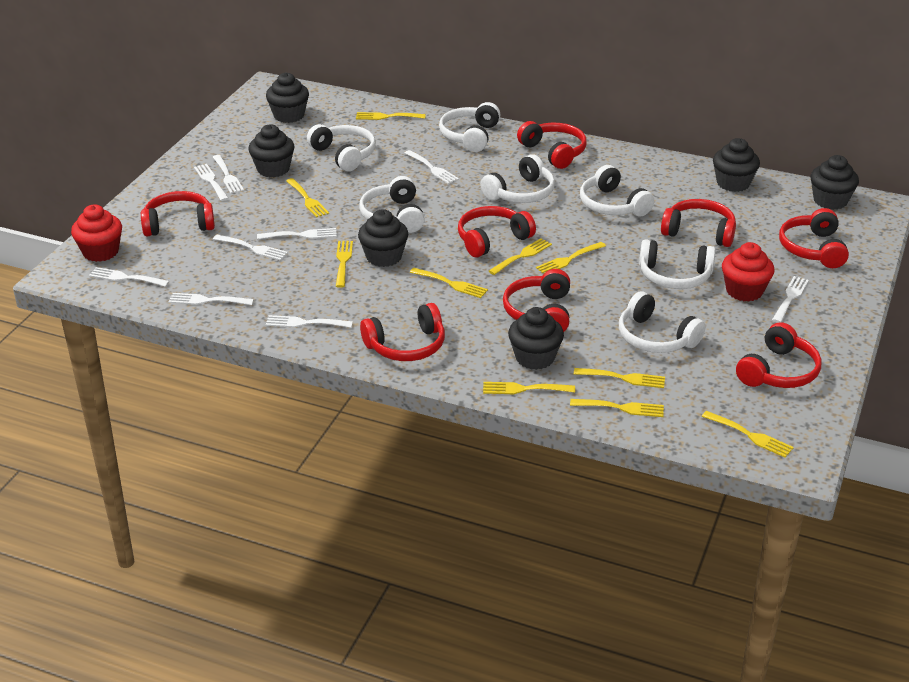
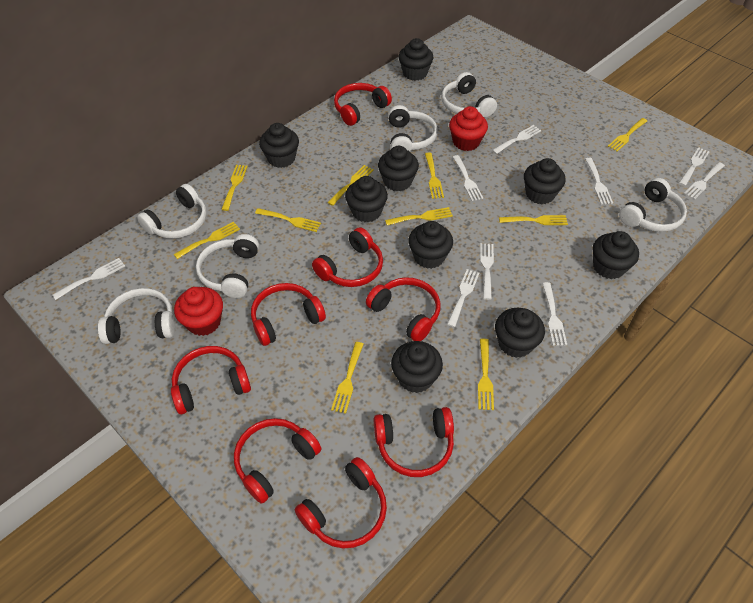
black cupcake: 6 -> 9
white headphones: 7 -> 6

